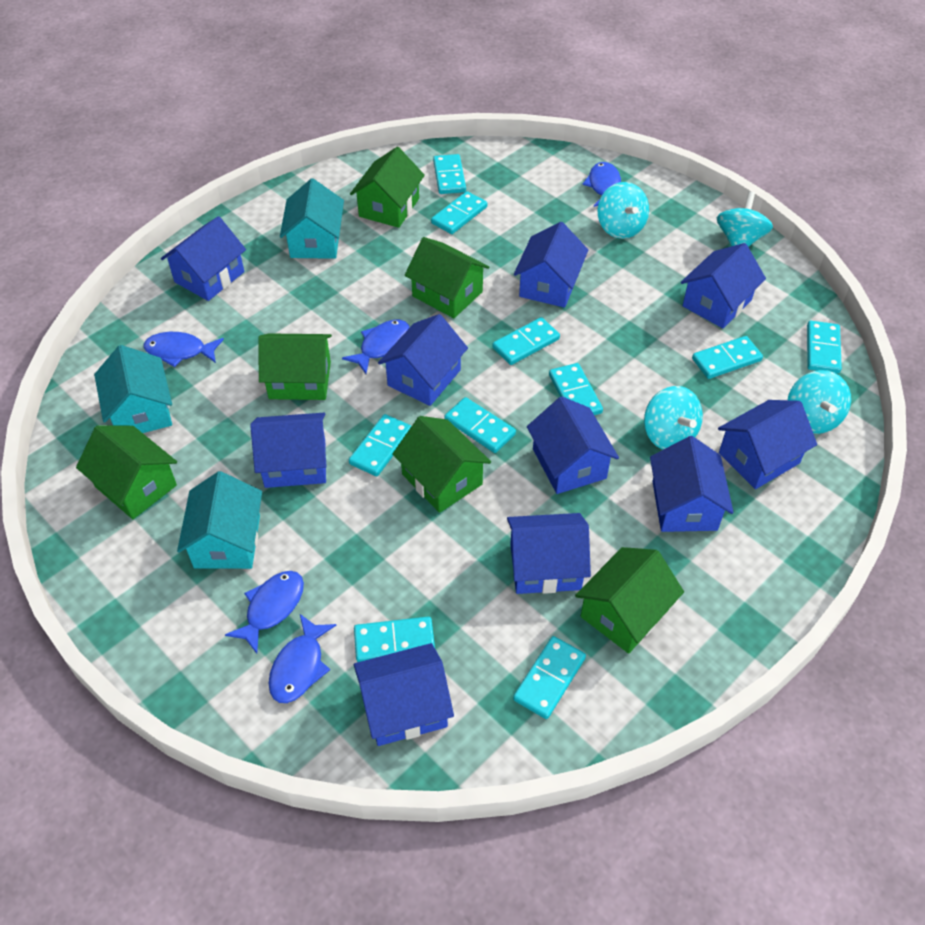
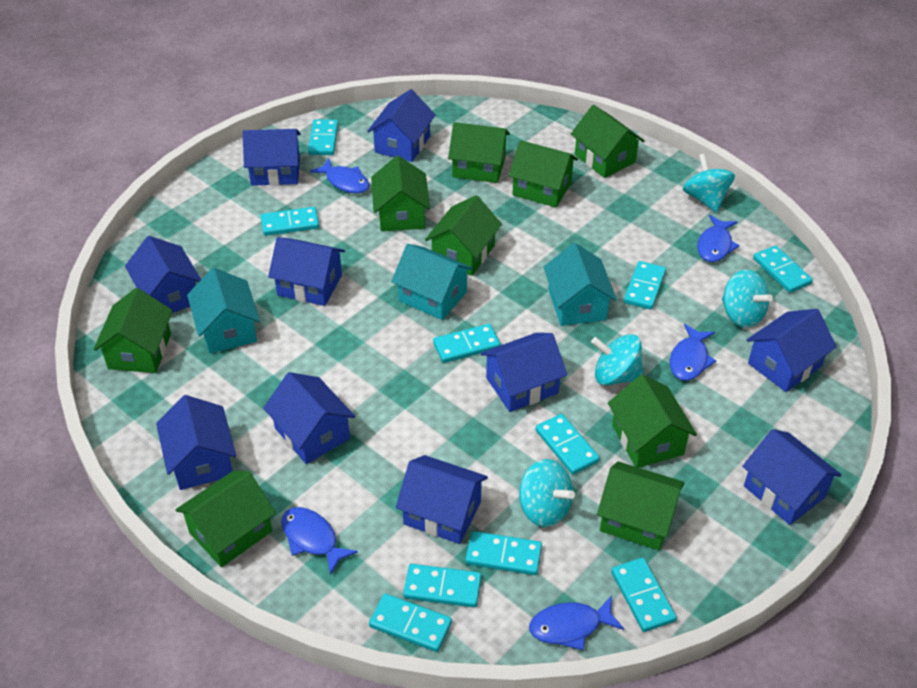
green house: 6 -> 9

